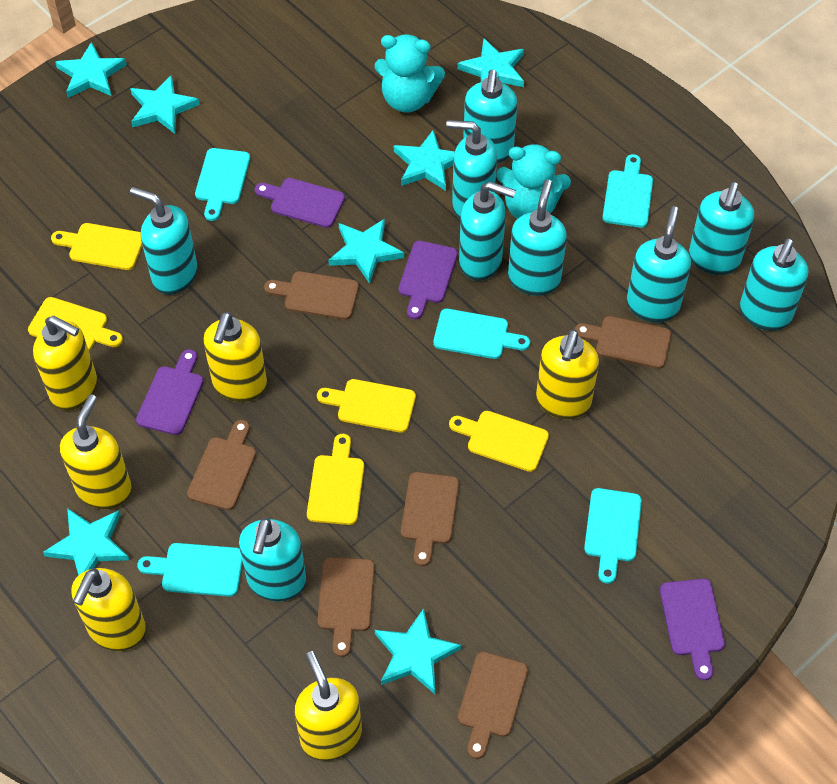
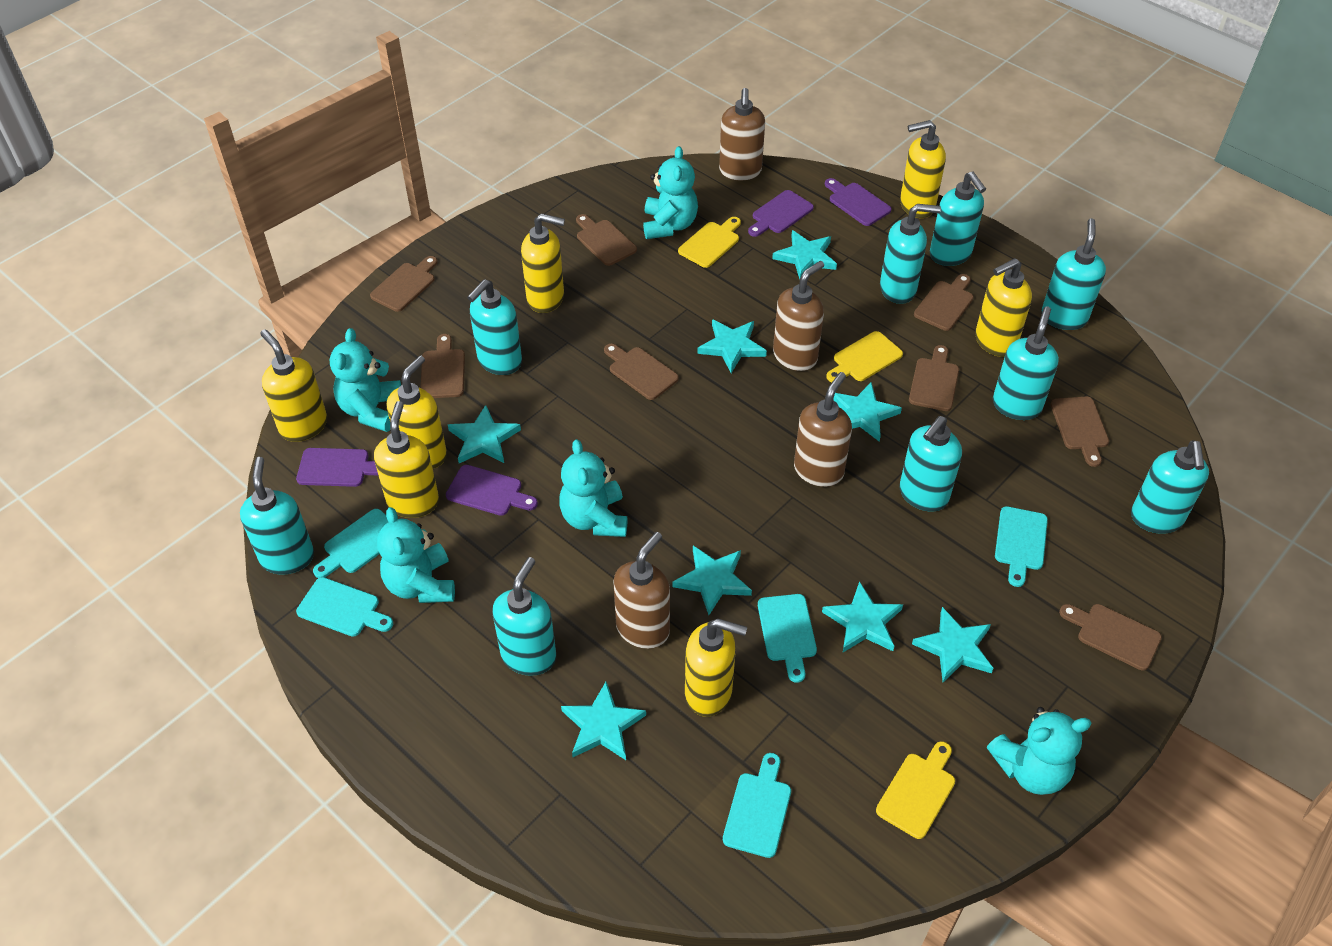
brown cutting board: 6 -> 8
brown soap dispenser: 0 -> 4
turquoise star: 7 -> 8
turquoise teddy bear: 2 -> 5
yellow cutting board: 5 -> 3
yellow soap dispenser: 6 -> 7

